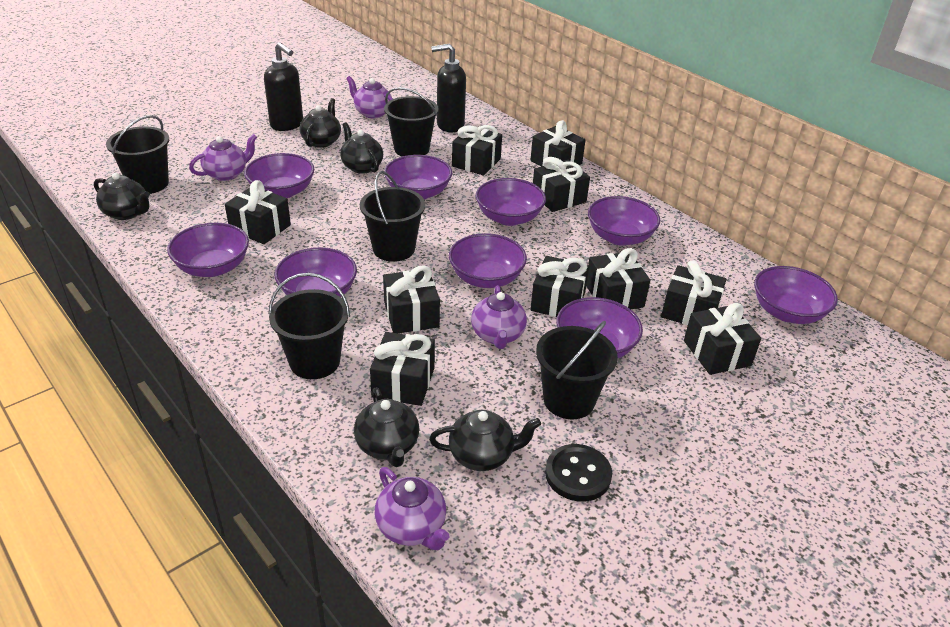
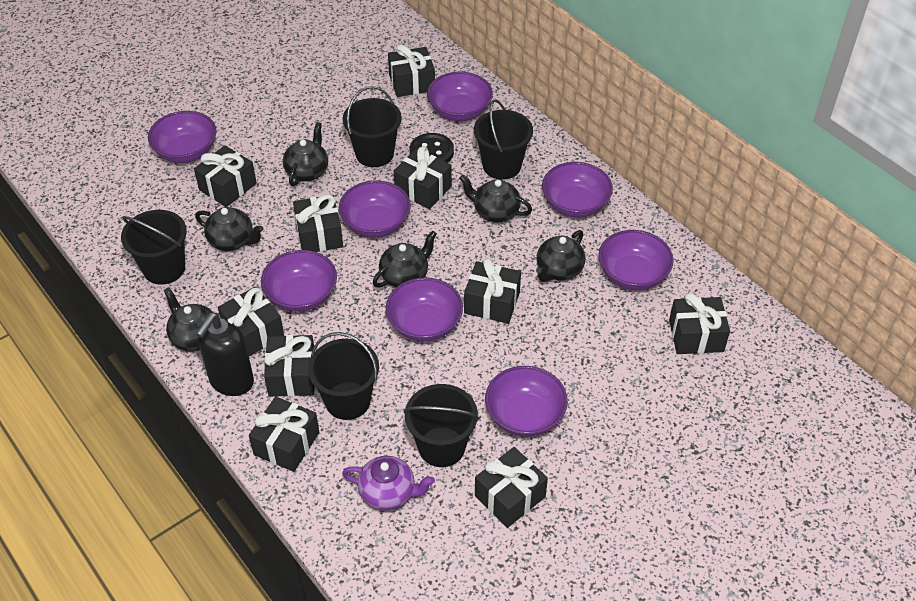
black soap dispenser: 2 -> 1
black teapot: 5 -> 6
purple bowl: 9 -> 8
purple teapot: 4 -> 1

